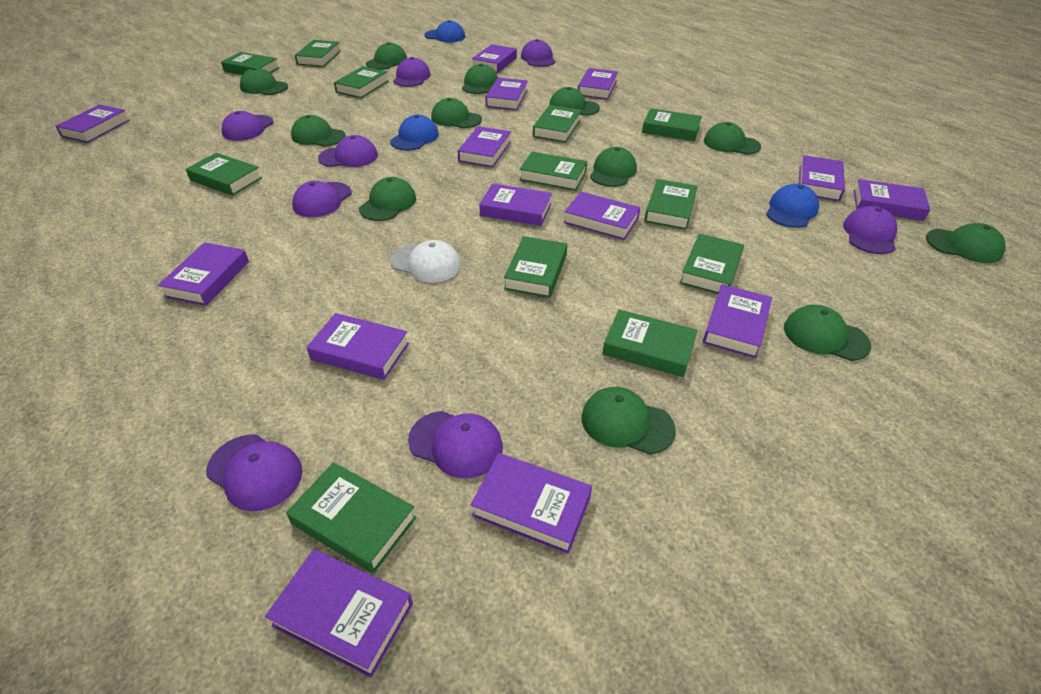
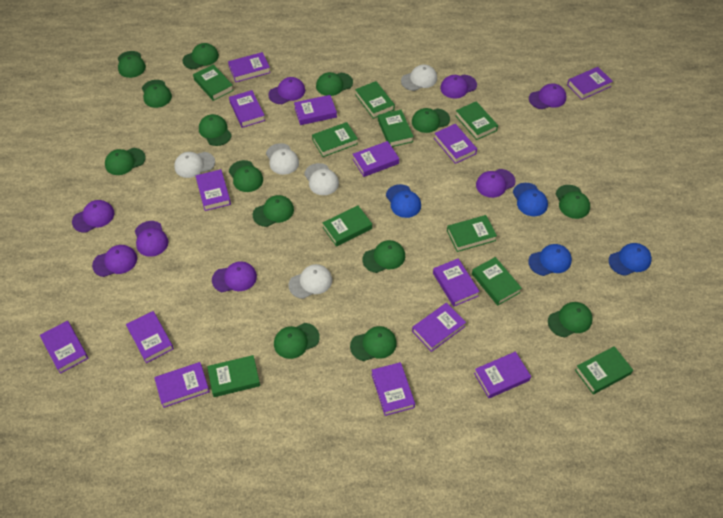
blue cap: 3 -> 4
green book: 12 -> 10
green cap: 12 -> 14
white cap: 1 -> 5

